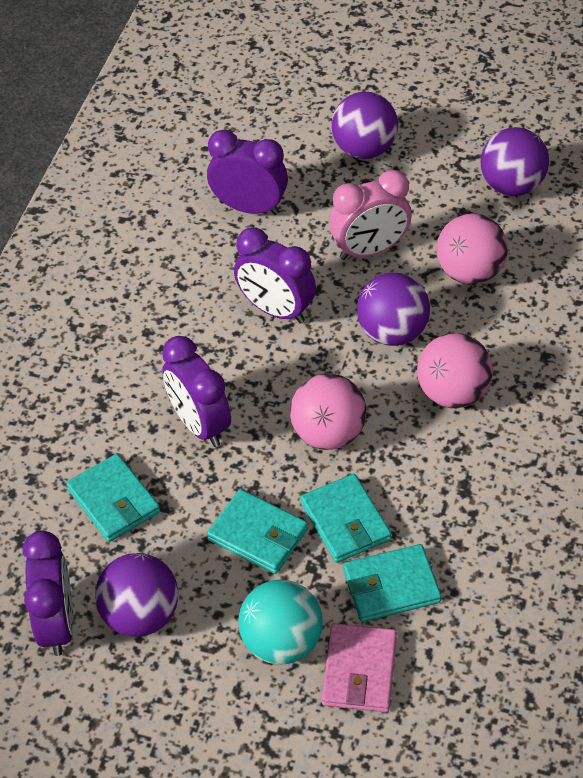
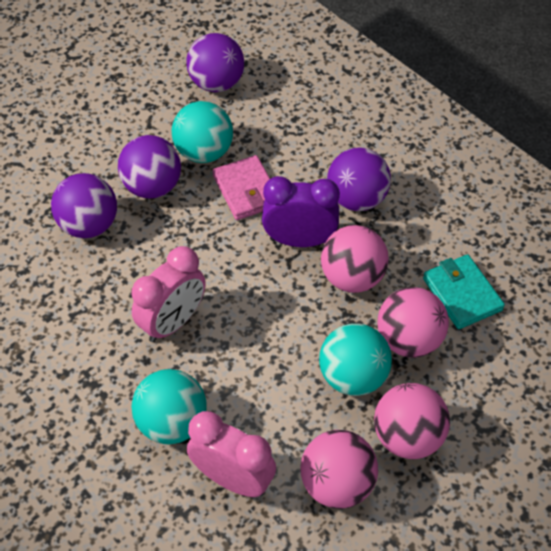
pink ball: 3 -> 4
pink clock: 1 -> 2
purple clock: 4 -> 1
turquoise ball: 1 -> 3
turquoise wallet: 4 -> 1

